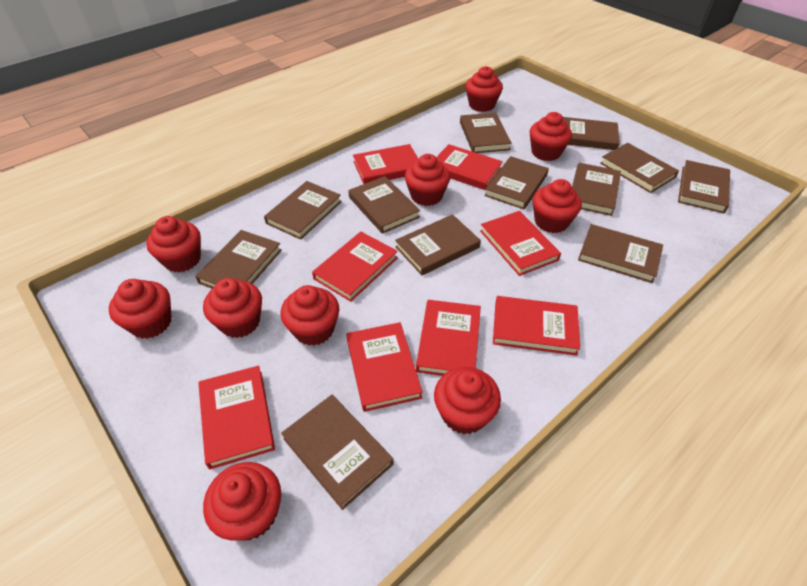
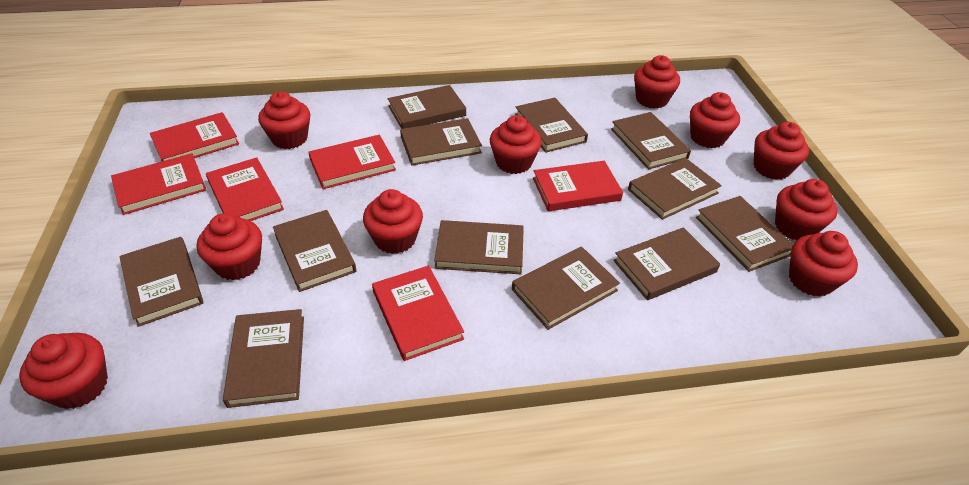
red book: 8 -> 6

